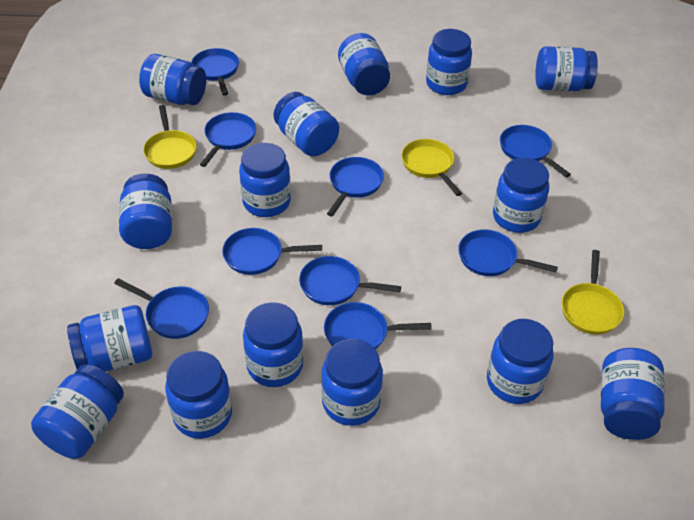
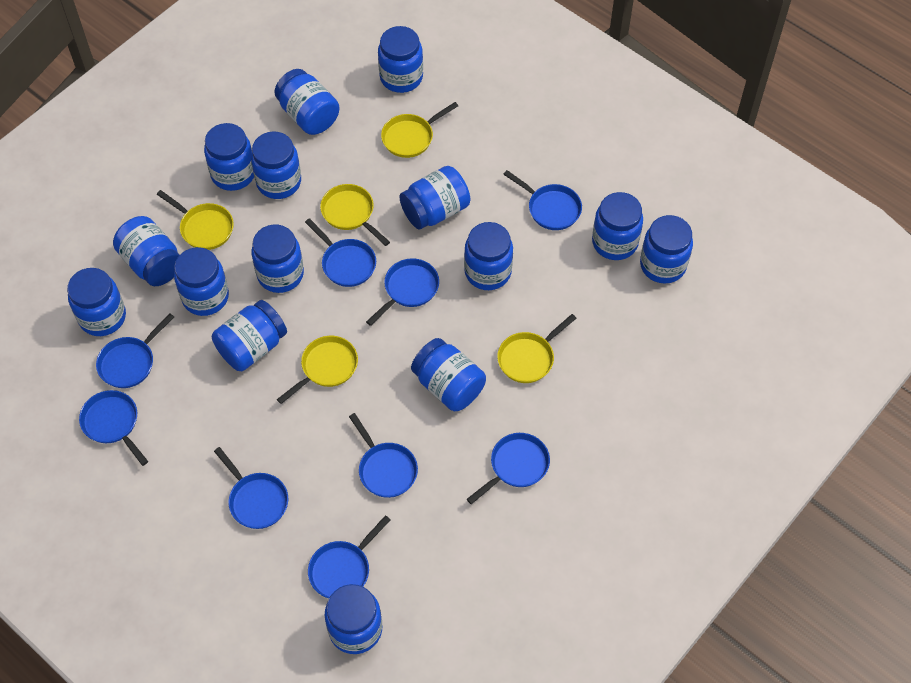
yellow pan: 3 -> 5

